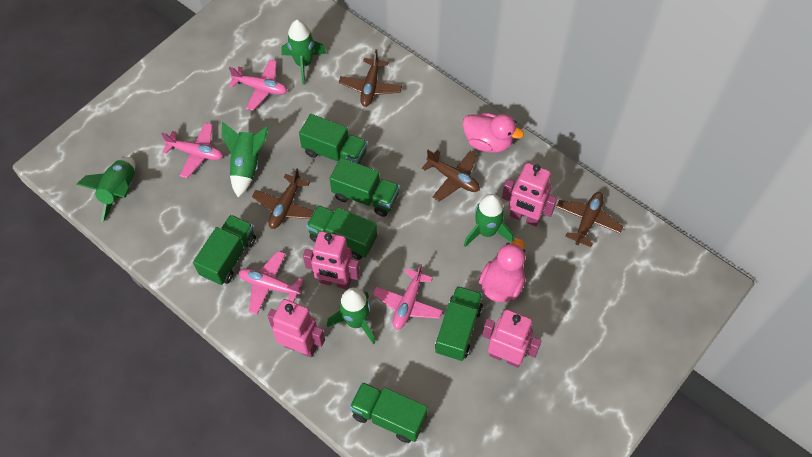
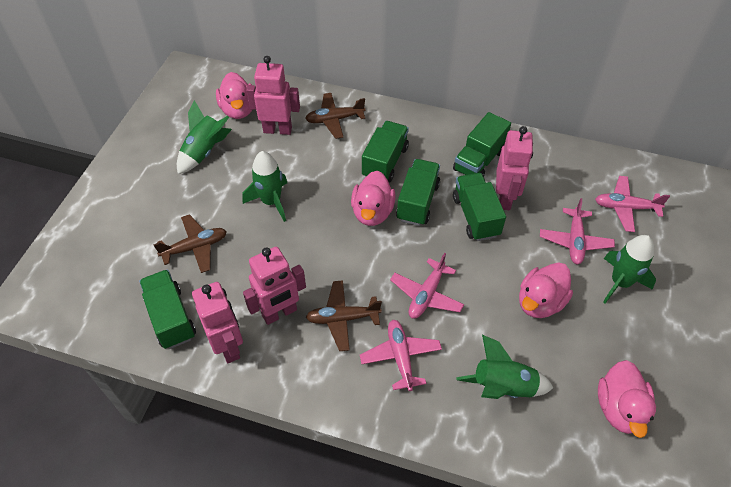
brown plane: 4 -> 3
green rocket: 5 -> 4
green truck: 6 -> 5
pink duck: 2 -> 4

